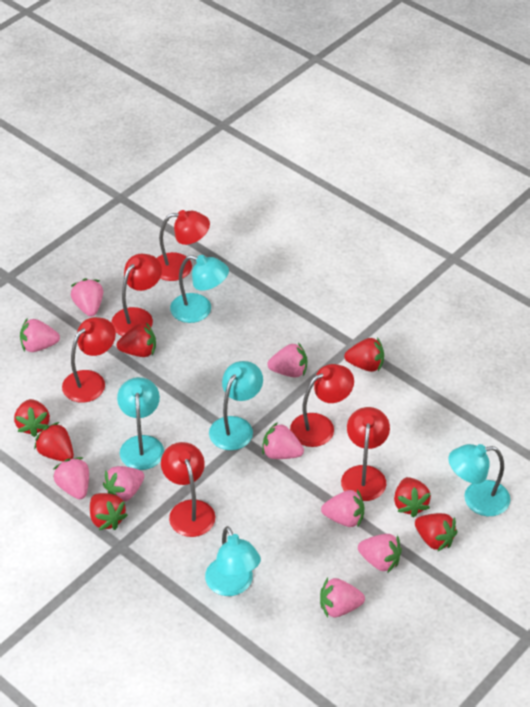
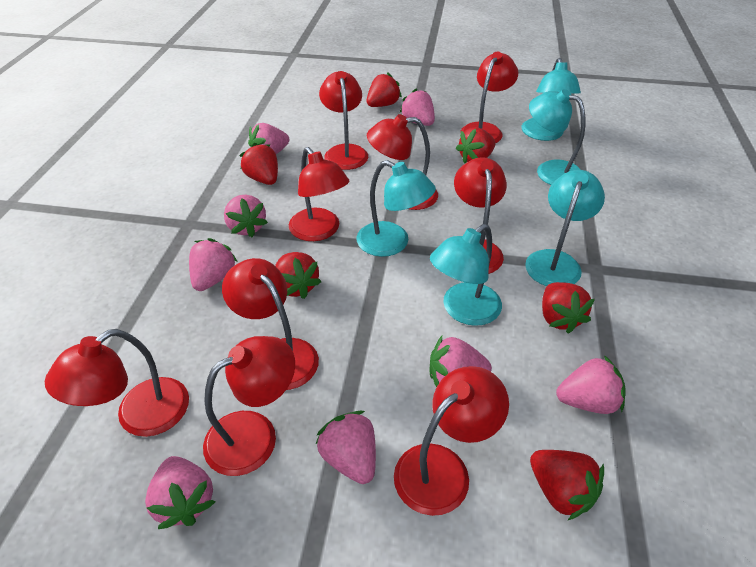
pink strawberry: 9 -> 8
red lamp: 6 -> 9
red strawberry: 7 -> 6

